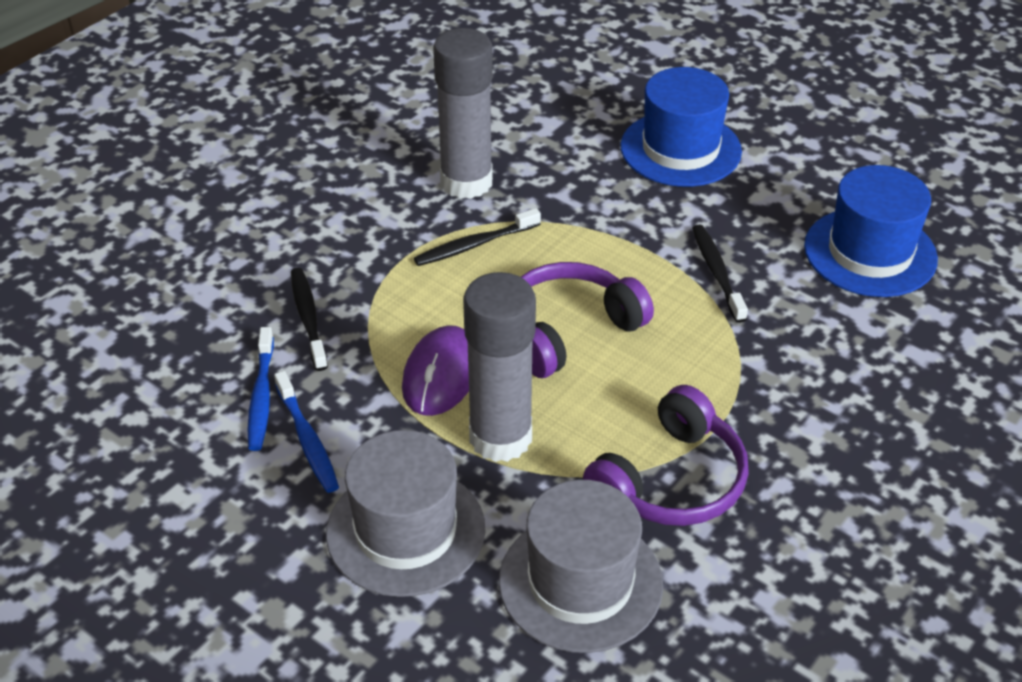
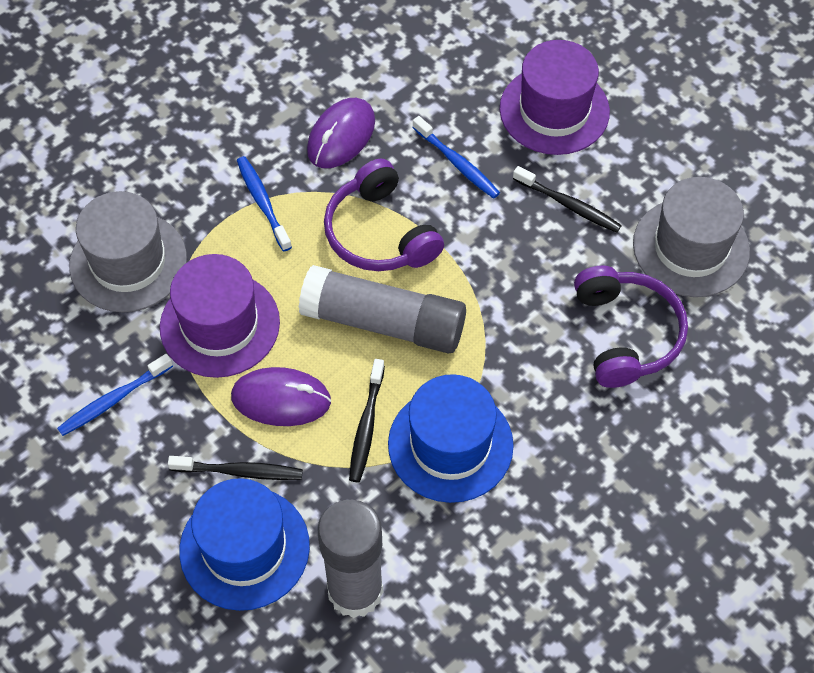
blue toothbrush: 2 -> 3
purple hat: 0 -> 2
purple mouse: 1 -> 2

